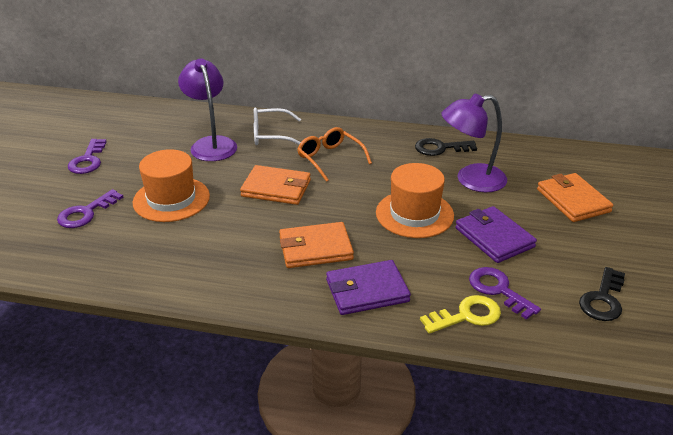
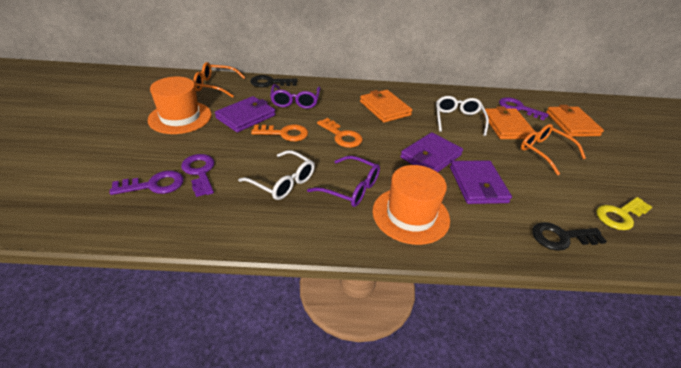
orange glasses: 1 -> 2
orange key: 0 -> 2
purple glasses: 0 -> 2
purple lamp: 2 -> 0
purple wallet: 2 -> 3
white glasses: 1 -> 2

